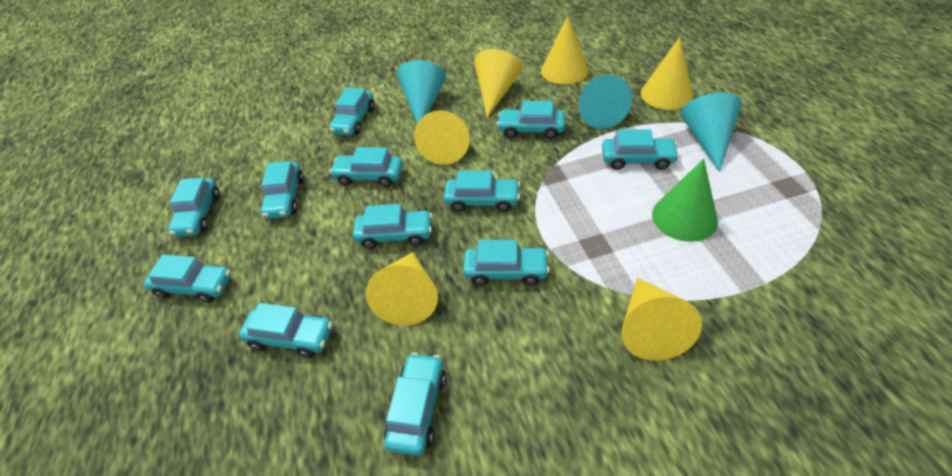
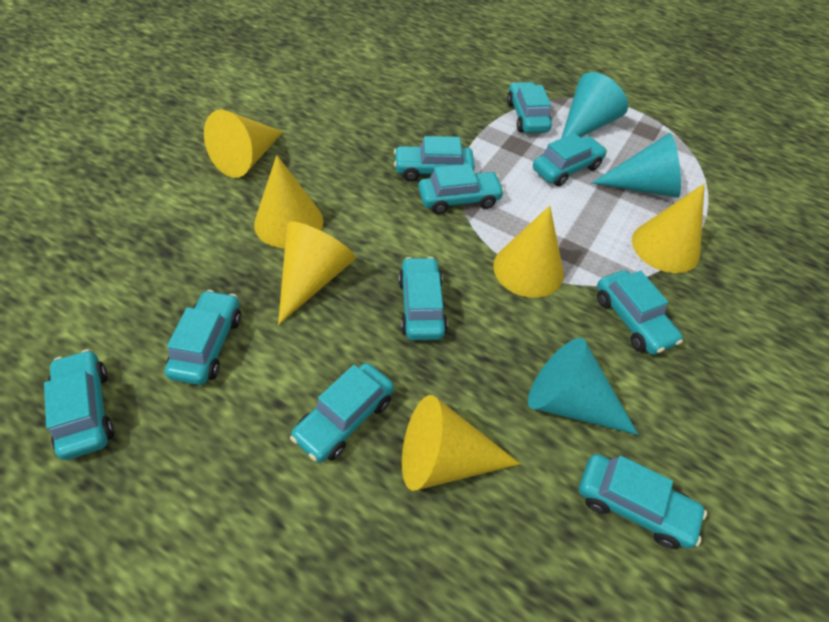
green cone: 1 -> 0
turquoise car: 12 -> 10

